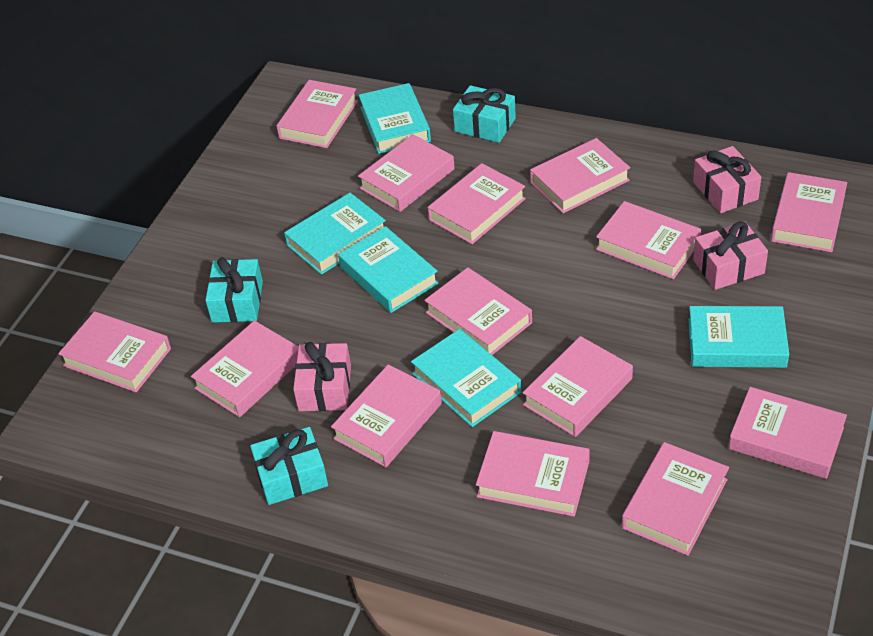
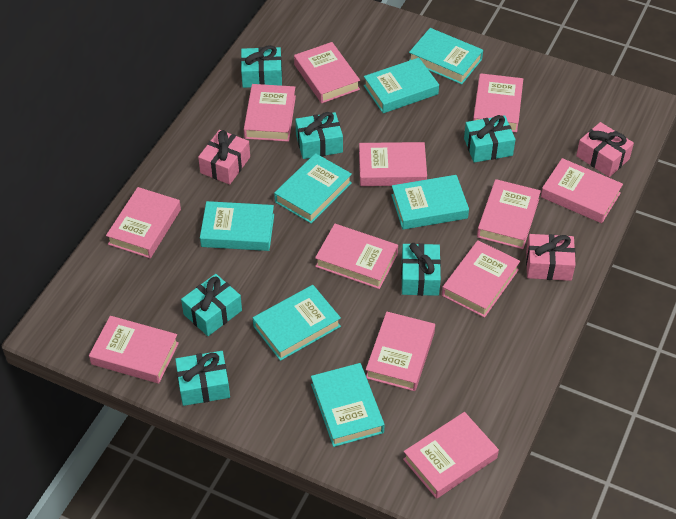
pink book: 14 -> 12
turquoise book: 5 -> 7
turquoise gift: 3 -> 6

